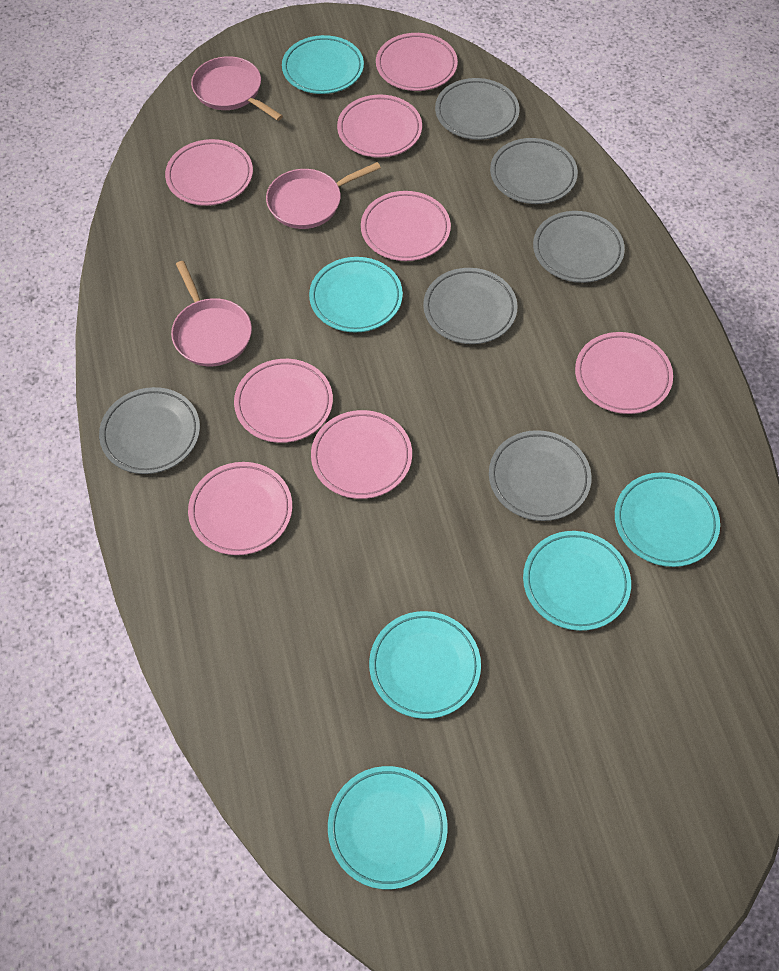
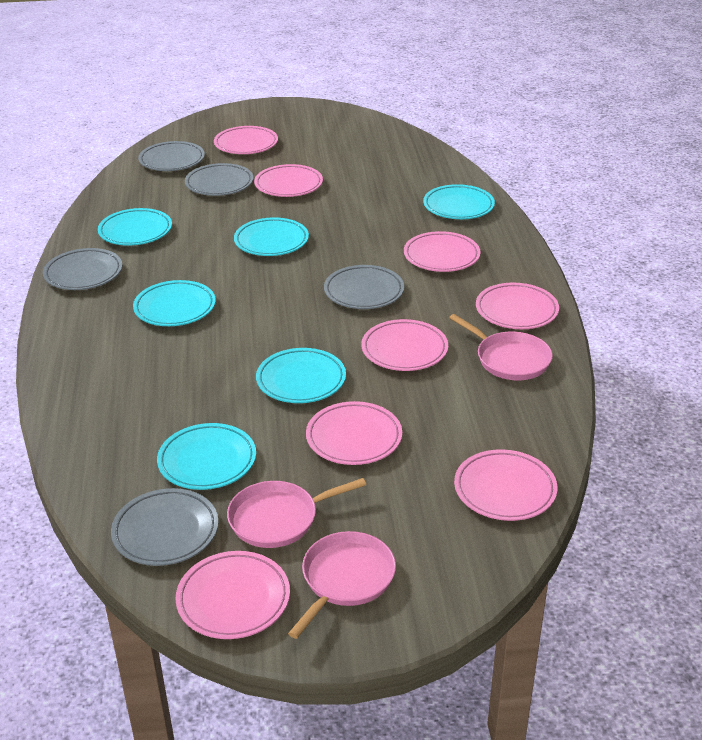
grey plate: 6 -> 5

